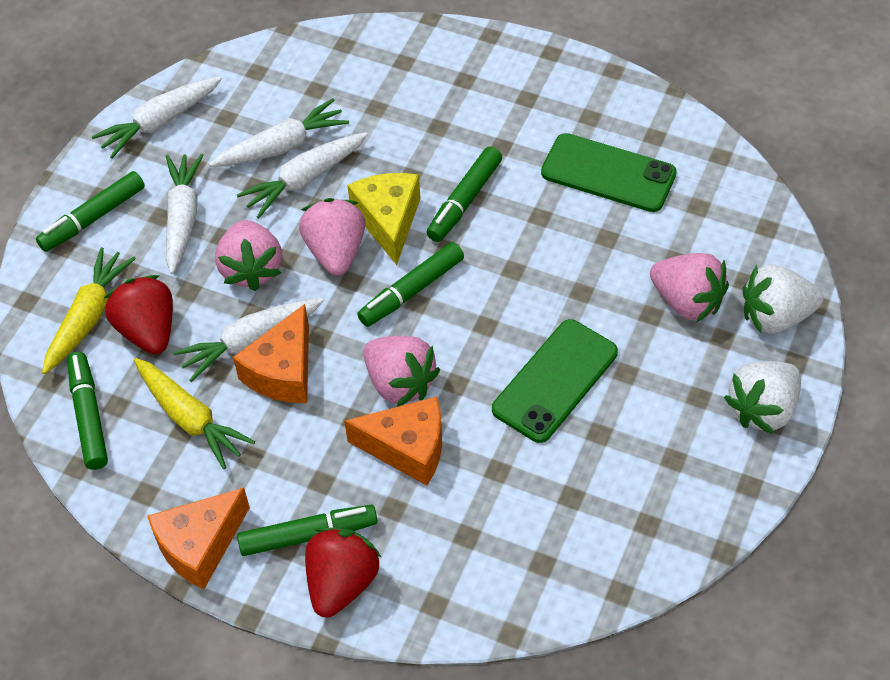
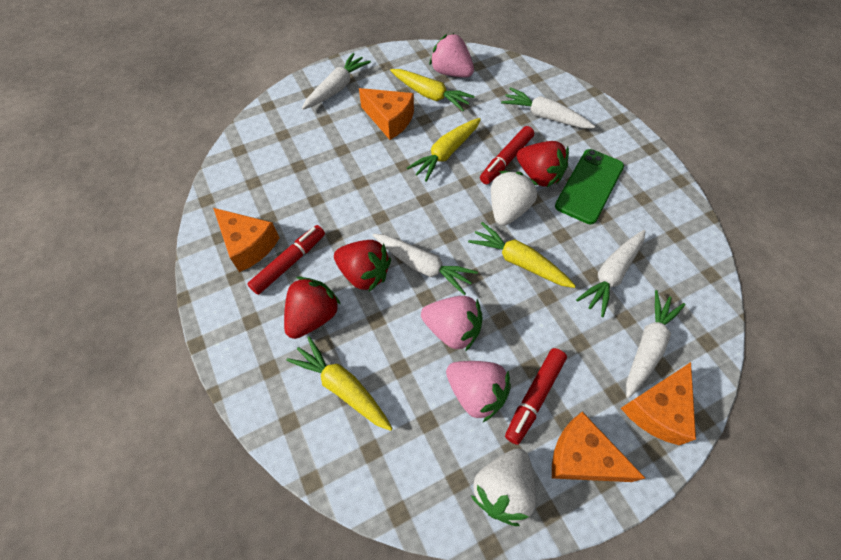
green marker: 5 -> 0
green phone: 2 -> 1
orange cheese: 3 -> 4
pink strawberry: 4 -> 3
red marker: 0 -> 3
red strawberry: 2 -> 3
yellow carrot: 2 -> 4
yellow cheese: 1 -> 0

